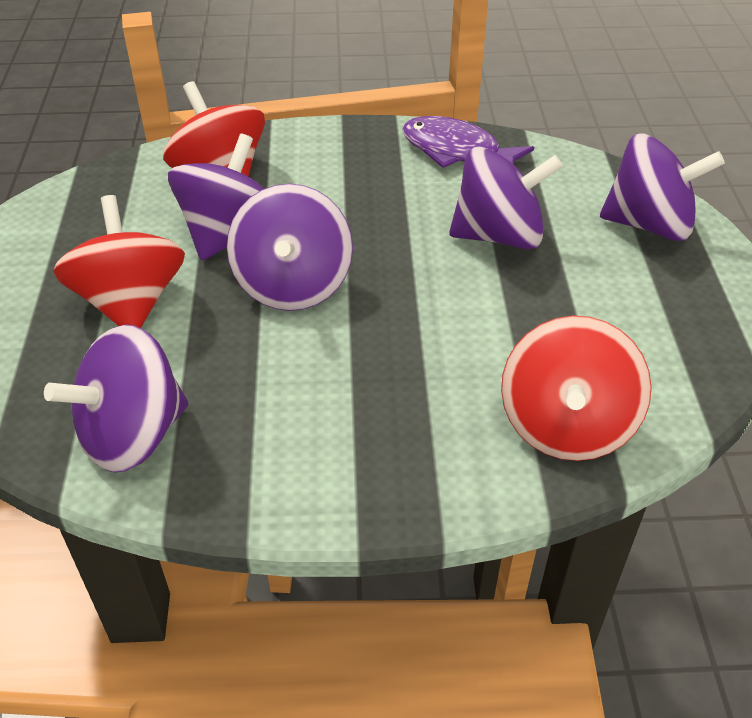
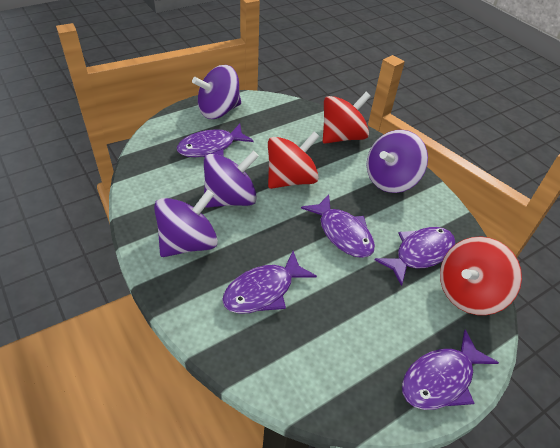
purple fish: 1 -> 5
purple spinning top: 5 -> 4

